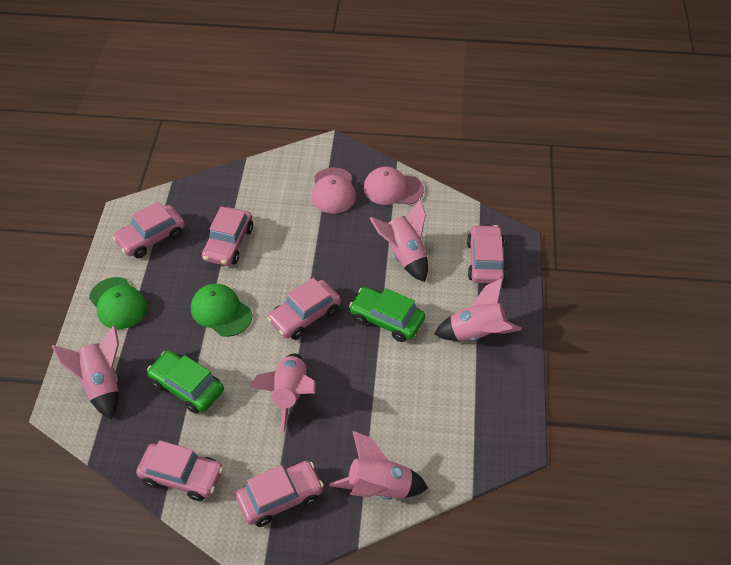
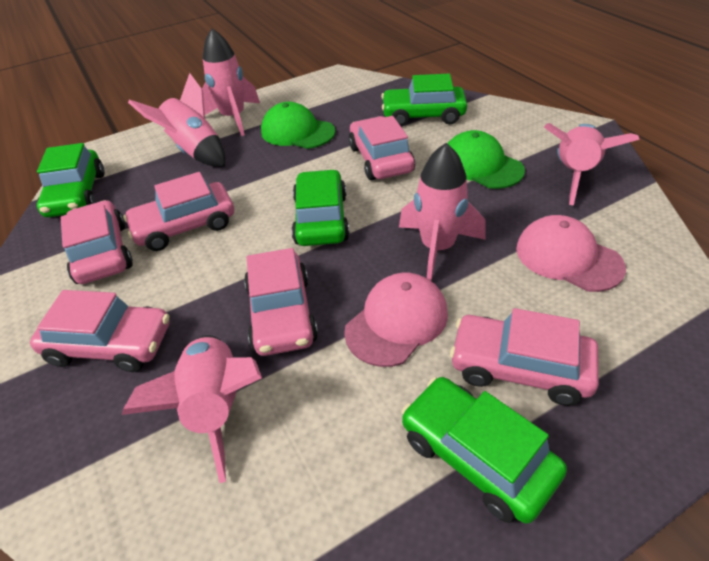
green car: 2 -> 4

